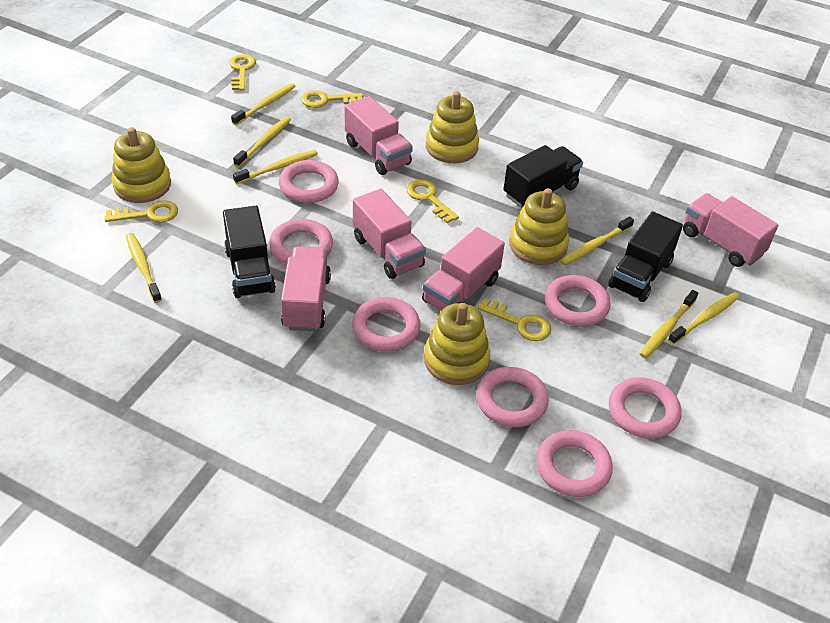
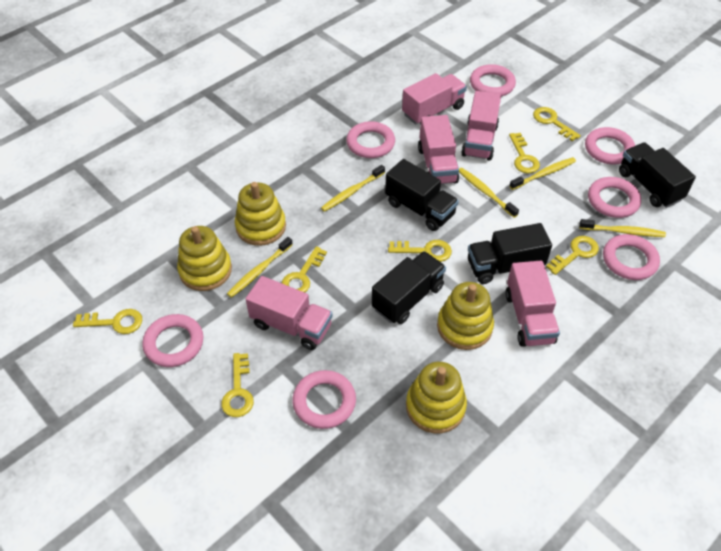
black truck: 3 -> 4
yellow key: 5 -> 7
yellow toothbrush: 7 -> 5

